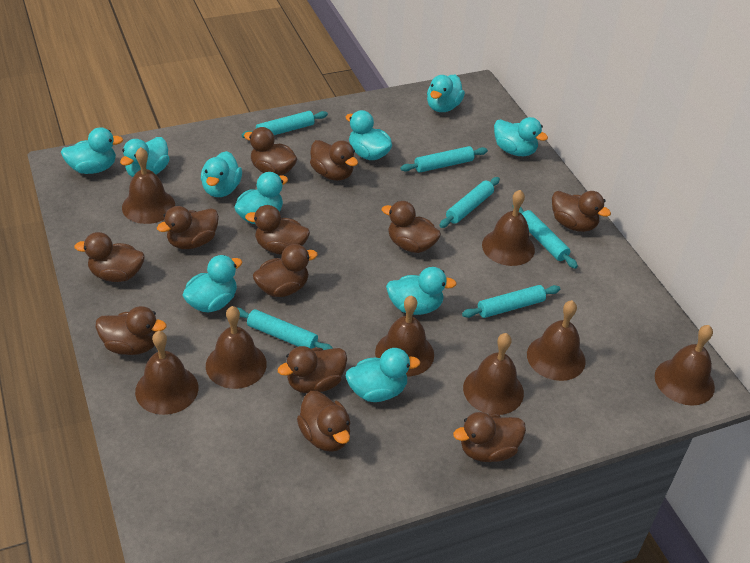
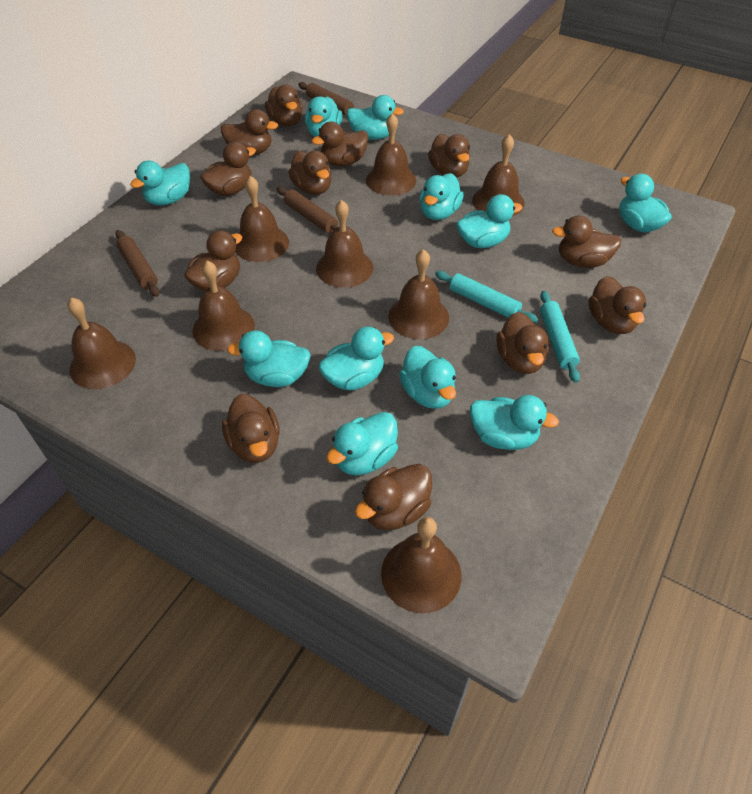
brown rolling pin: 0 -> 3
turquoise duck: 10 -> 11
turquoise rolling pin: 6 -> 2

